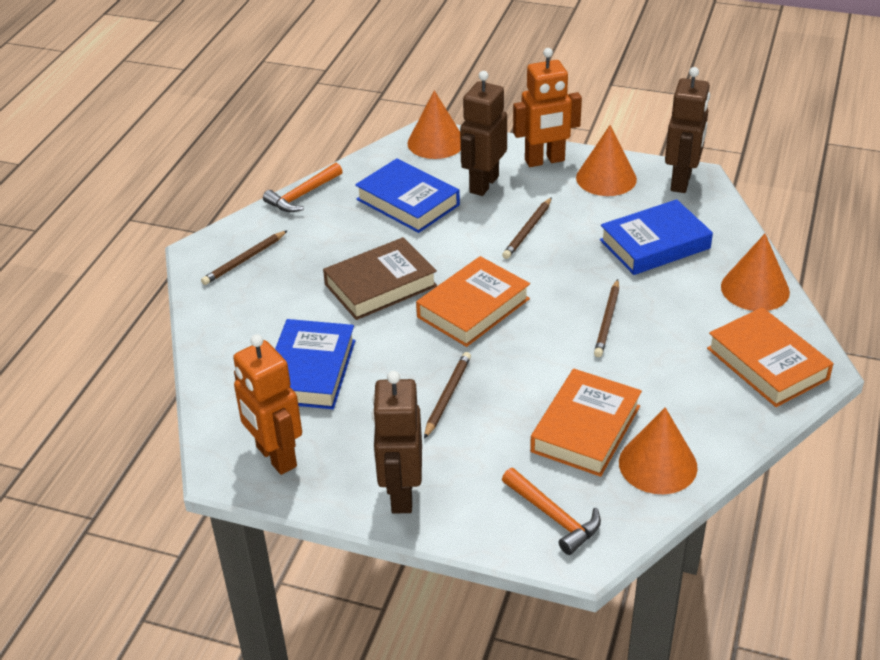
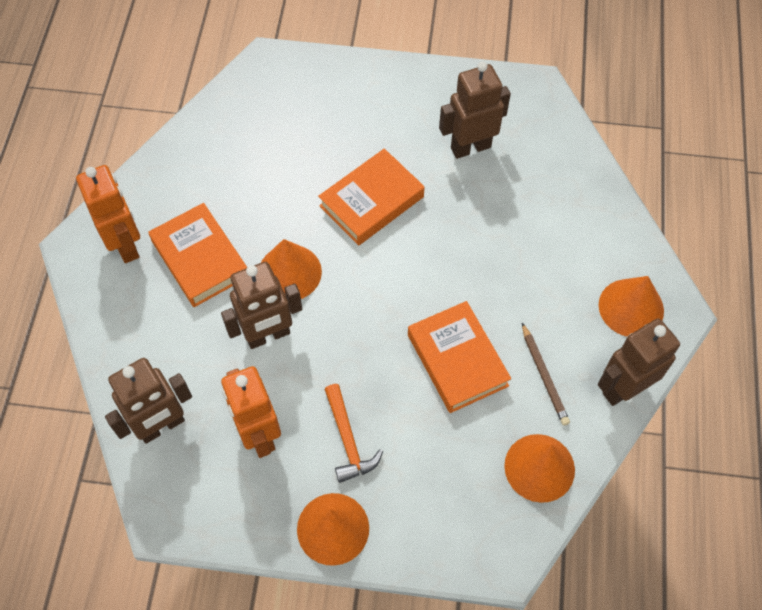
blue book: 3 -> 0
brown book: 1 -> 0
brown pencil: 4 -> 1
brown robot: 3 -> 4
orange hammer: 2 -> 1

